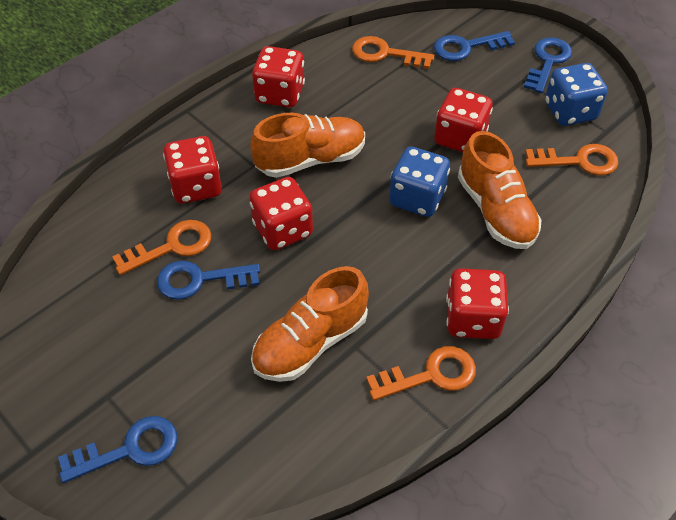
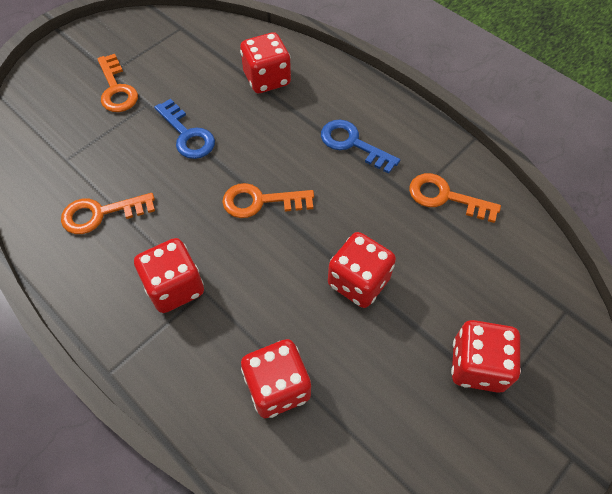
blue dice: 2 -> 0
blue key: 4 -> 2
orange shoe: 3 -> 0

